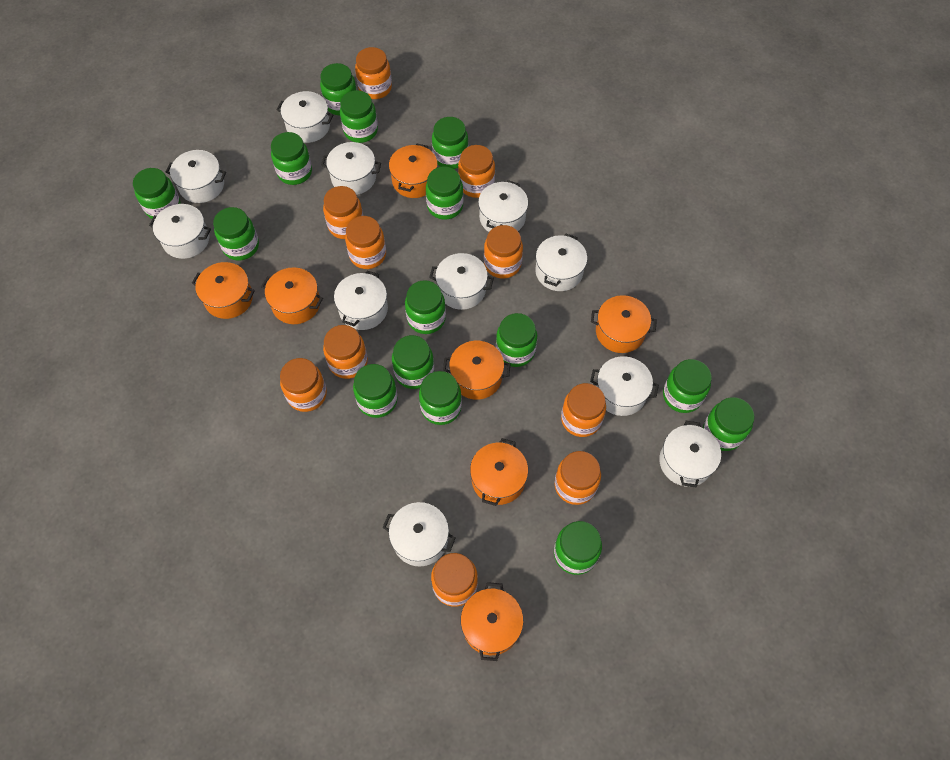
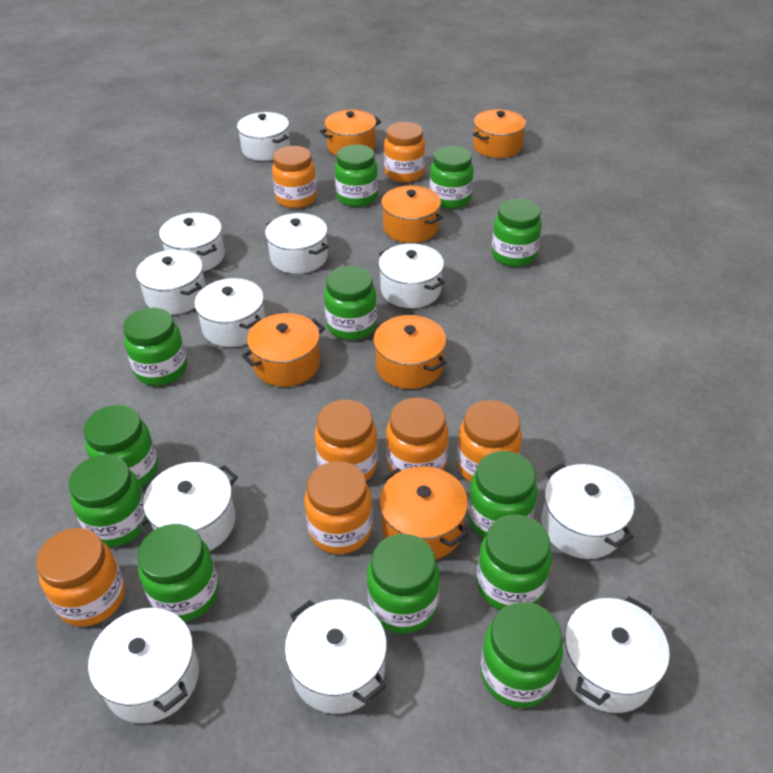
green jar: 15 -> 12
orange jar: 10 -> 7
orange pot: 7 -> 6

